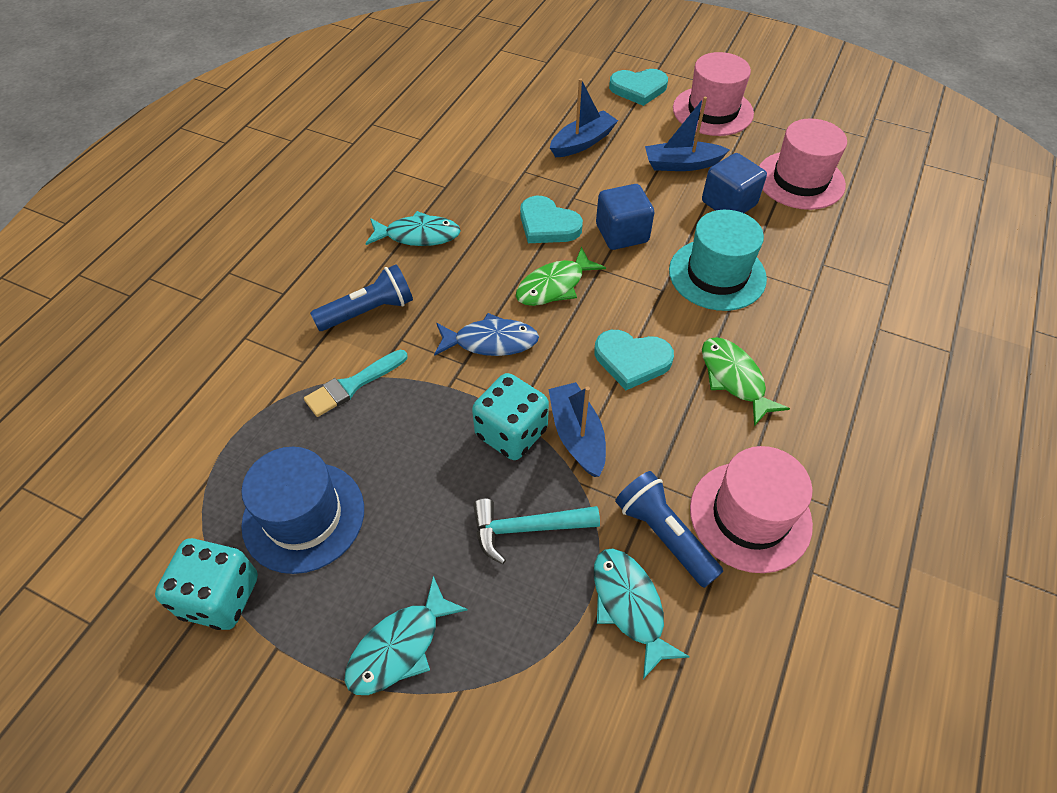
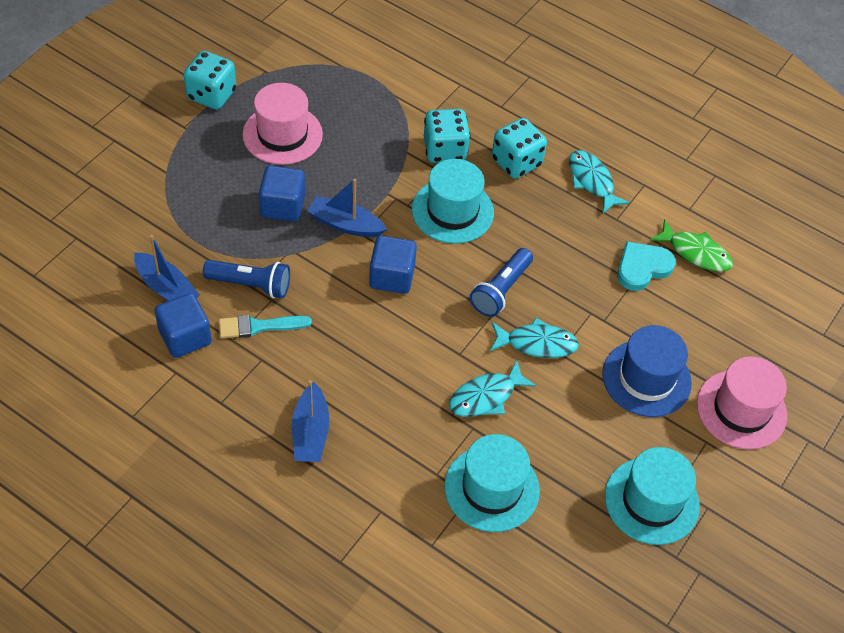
blue cube: 2 -> 3
blue fish: 1 -> 0
green fish: 2 -> 1
pink hat: 3 -> 2
turquoise dice: 2 -> 3
turquoise hammer: 1 -> 0
turquoise hat: 1 -> 3
turquoise heart: 3 -> 1

